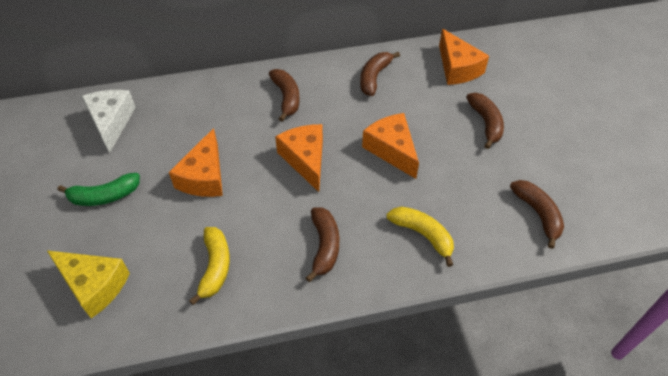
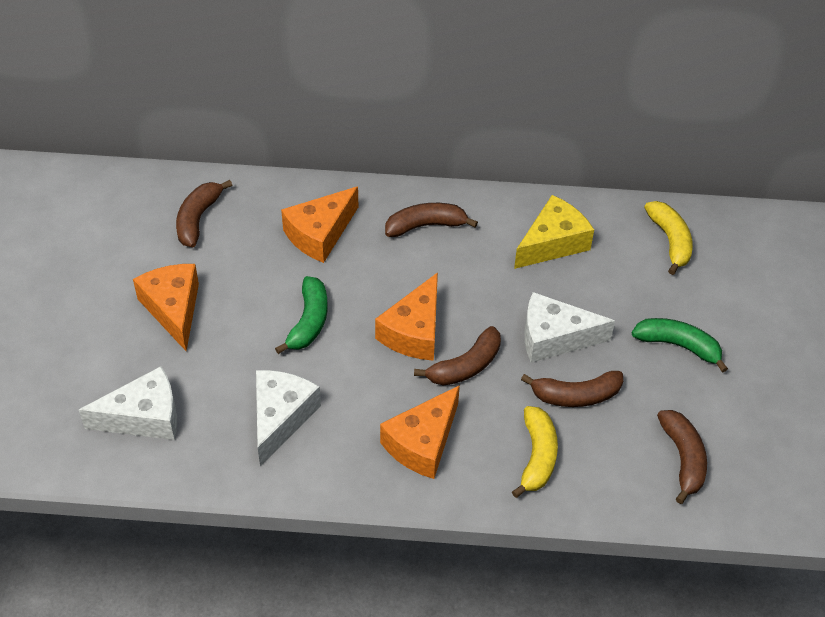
green banana: 1 -> 2
white cheese: 1 -> 3

